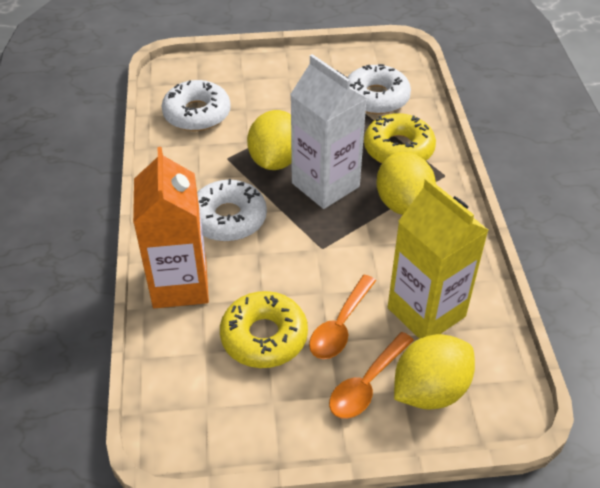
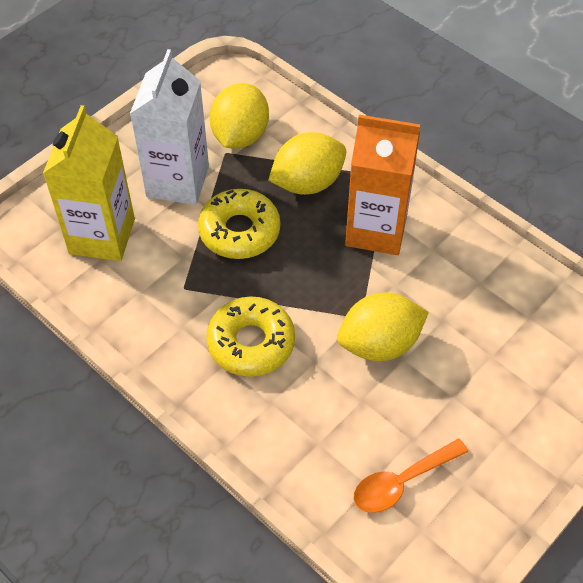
orange spoon: 2 -> 1
white donut: 3 -> 0

